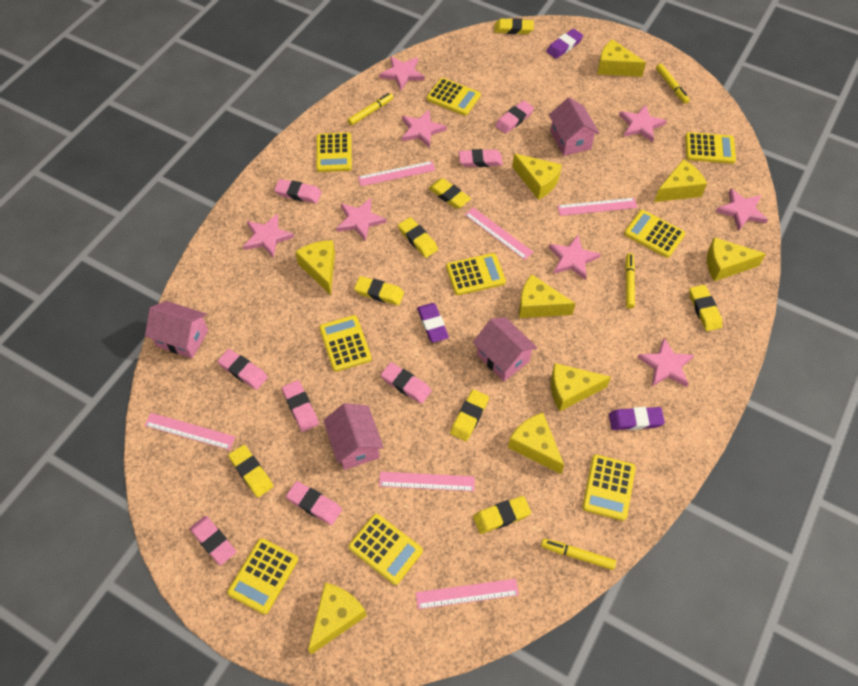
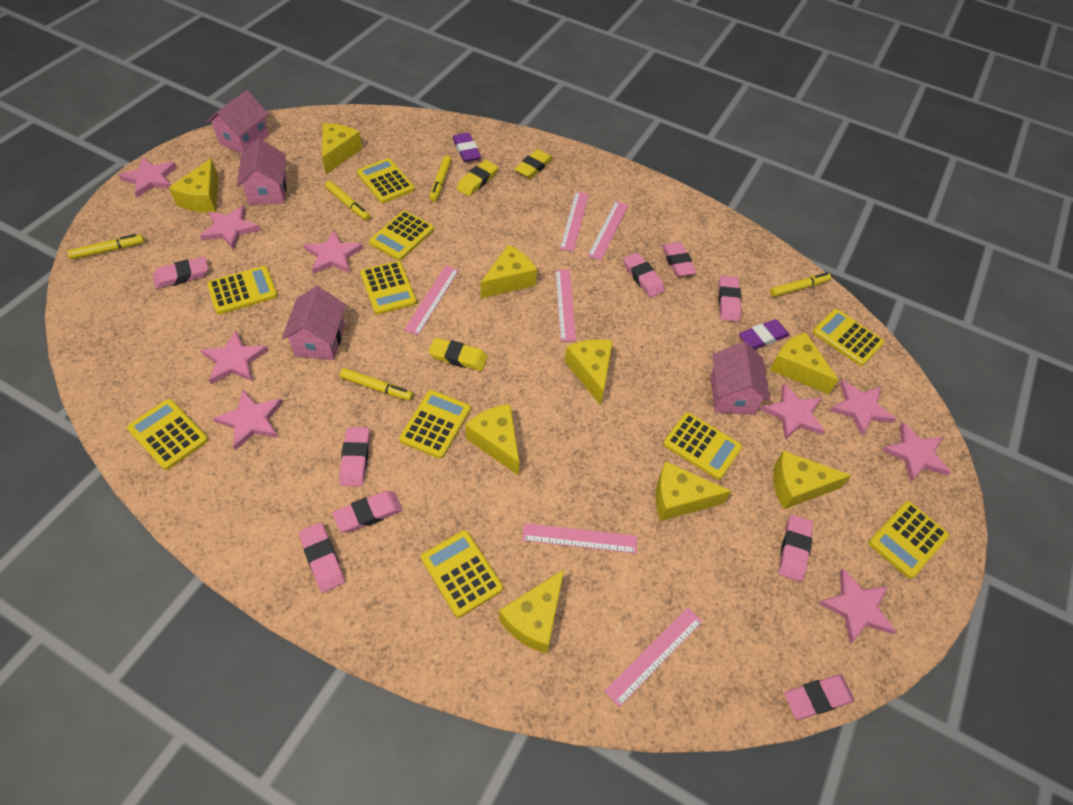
pink eraser: 8 -> 9
pink star: 8 -> 9
purple eraser: 3 -> 2
yellow calculator: 9 -> 10
yellow eraser: 8 -> 3
yellow marker: 4 -> 5

